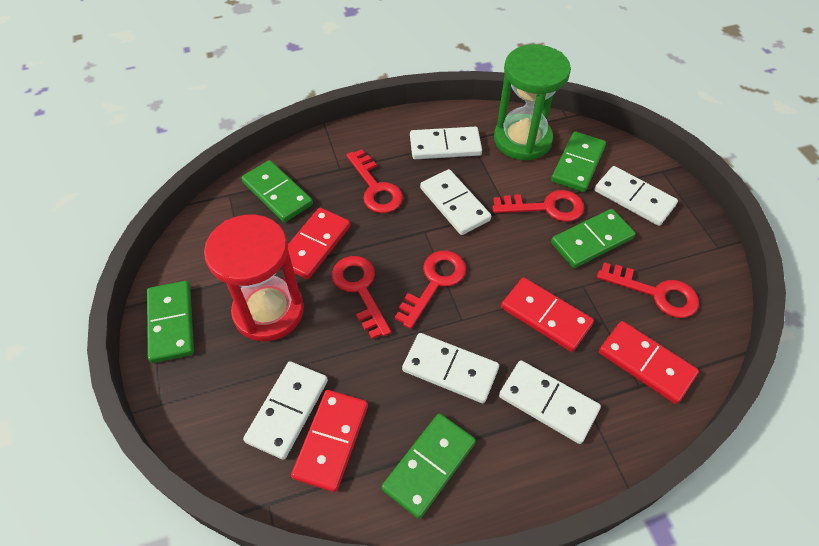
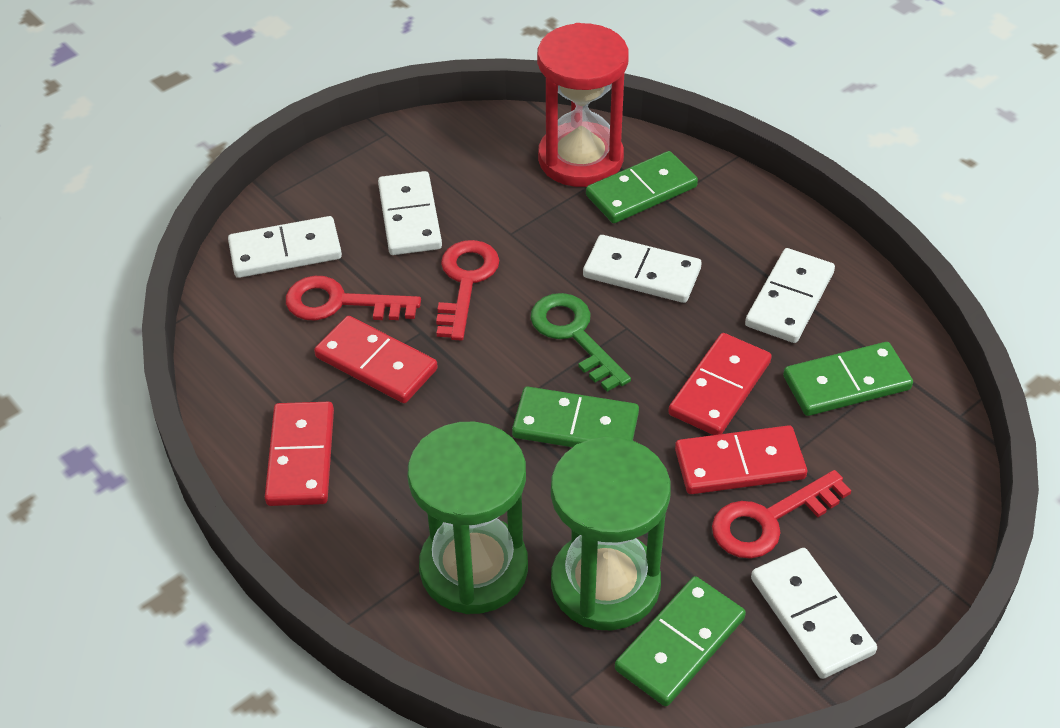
green domino: 5 -> 4
green hourglass: 1 -> 2
green key: 0 -> 1
red key: 5 -> 3
white domino: 6 -> 5

